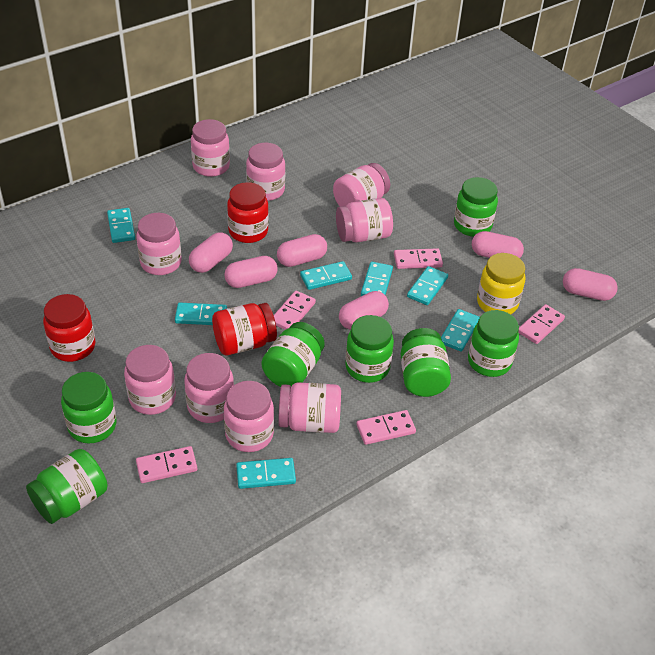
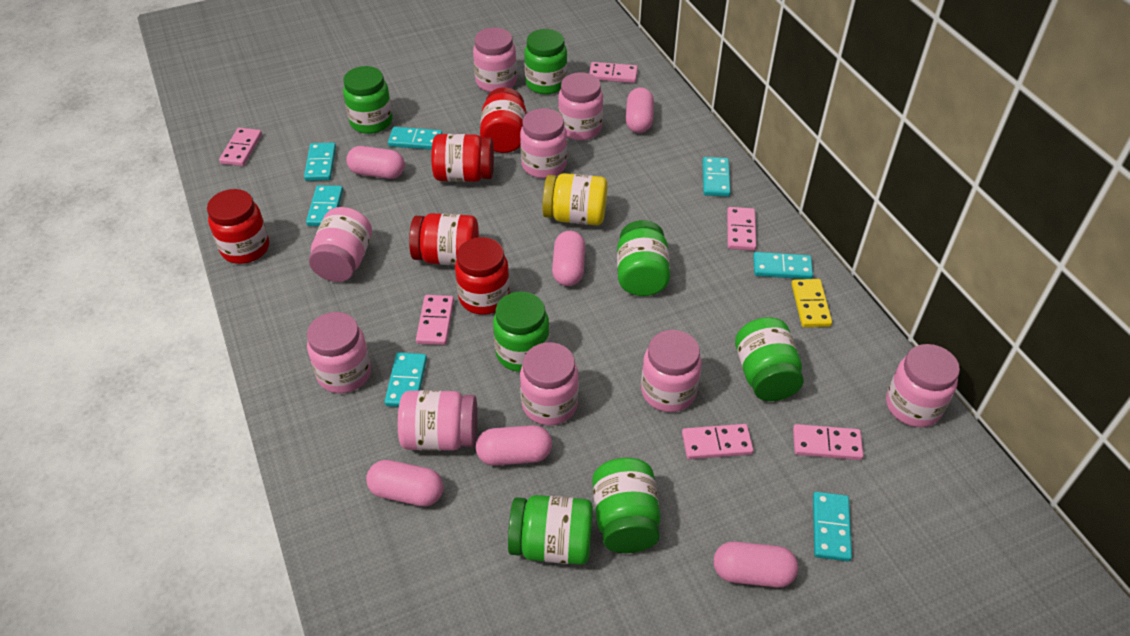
pink domino: 5 -> 6
red jar: 3 -> 5
yellow domino: 0 -> 1

